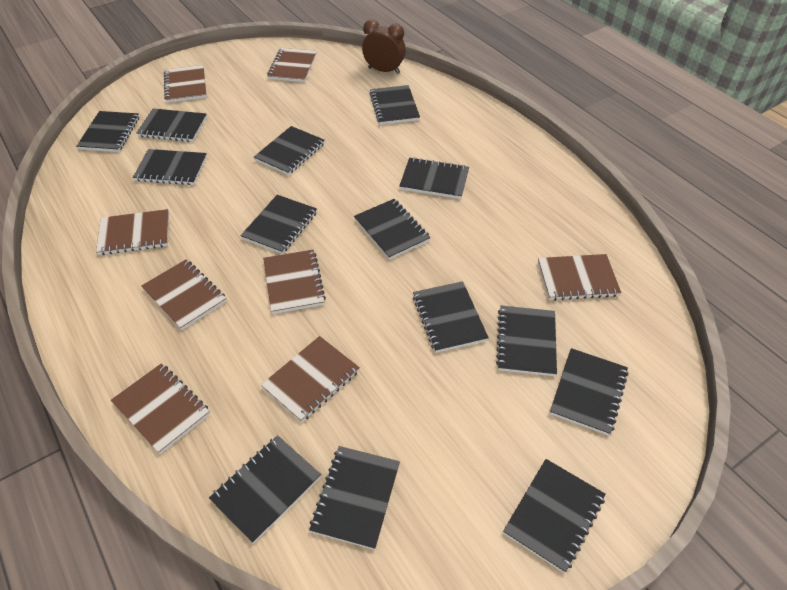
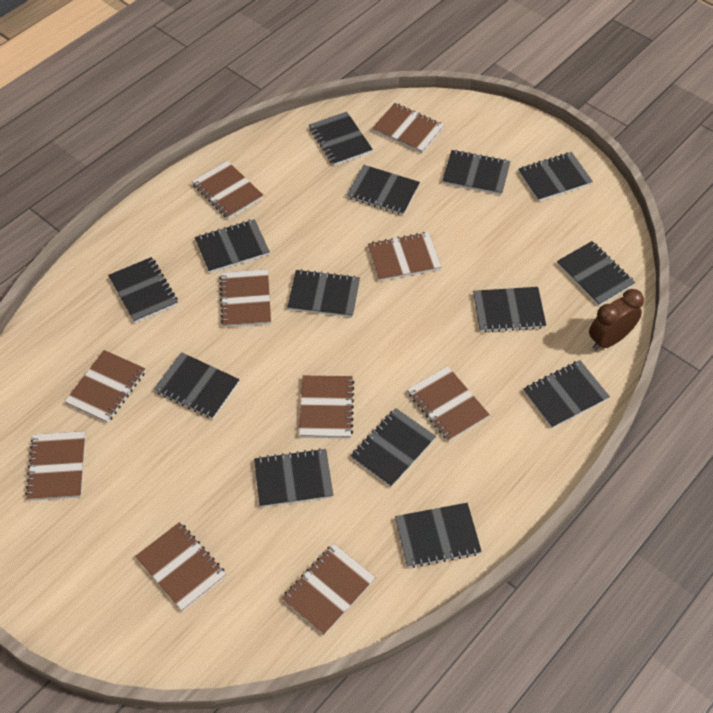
brown notebook: 8 -> 10

